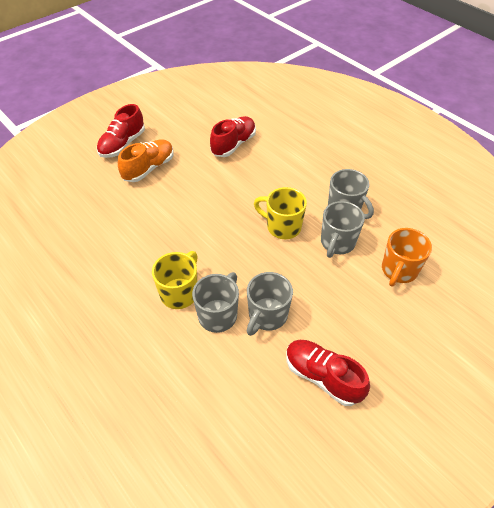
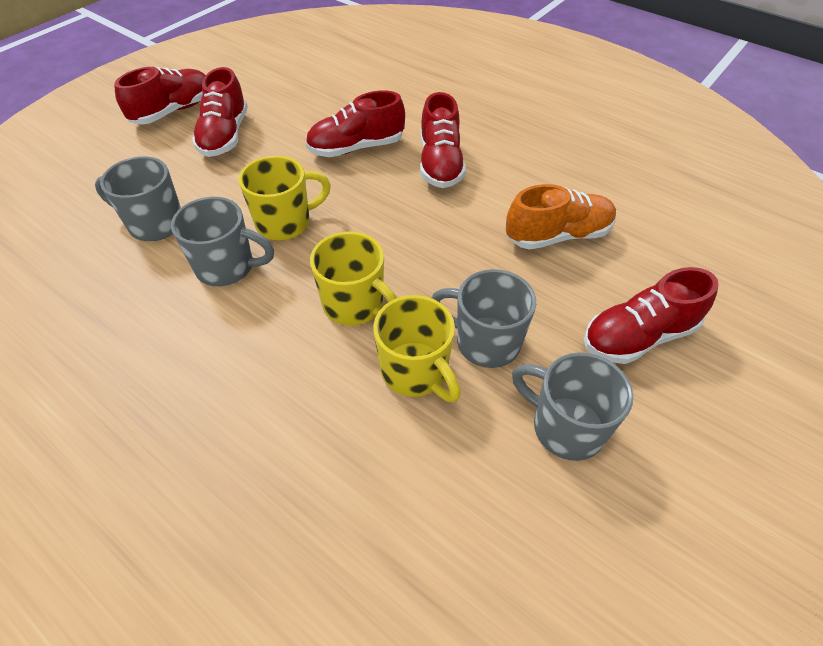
orange mug: 1 -> 0
red shoe: 3 -> 5
yellow mug: 2 -> 3

